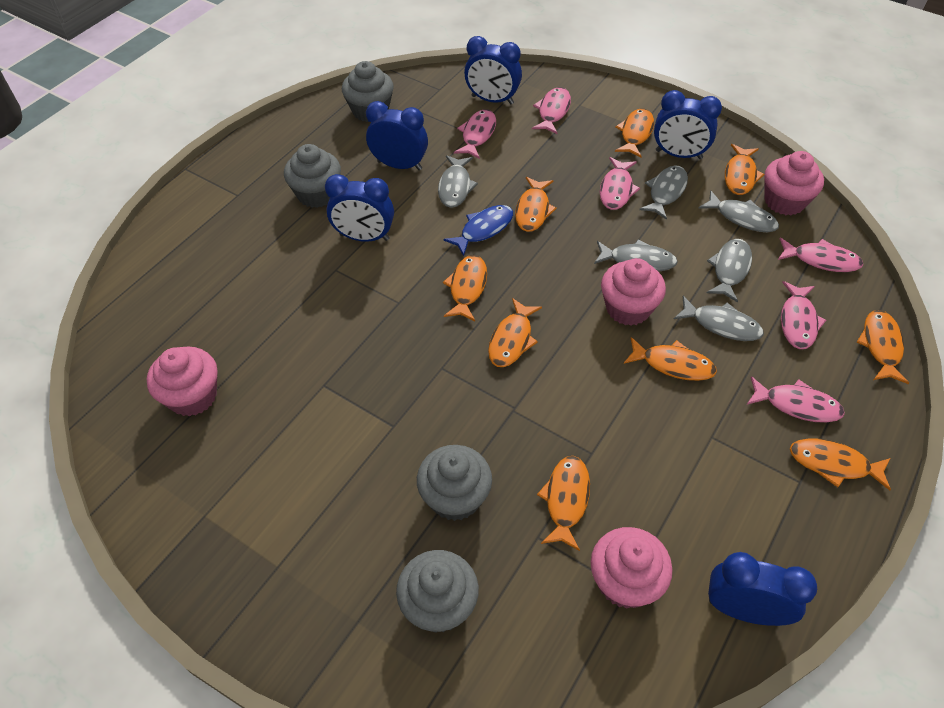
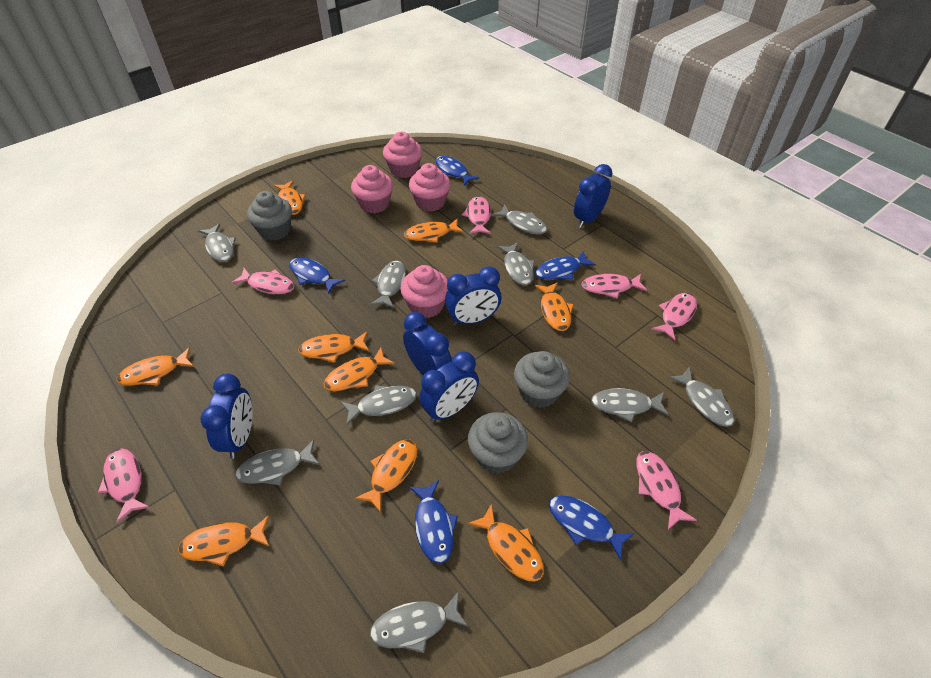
blue fish: 1 -> 5
grey cupcake: 4 -> 3
grey fish: 6 -> 9

